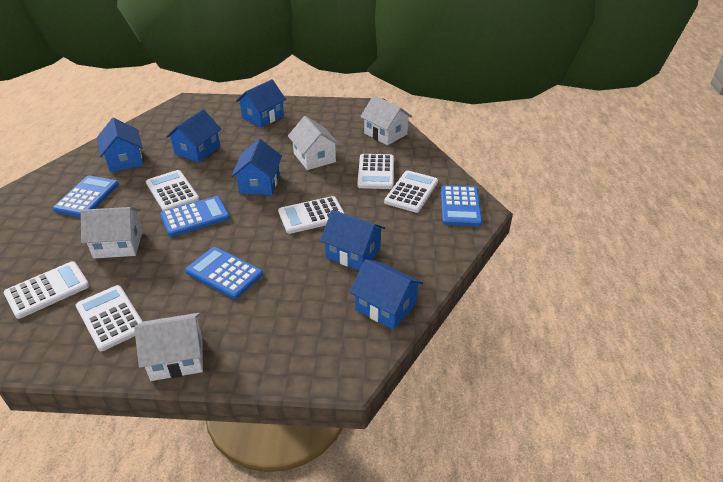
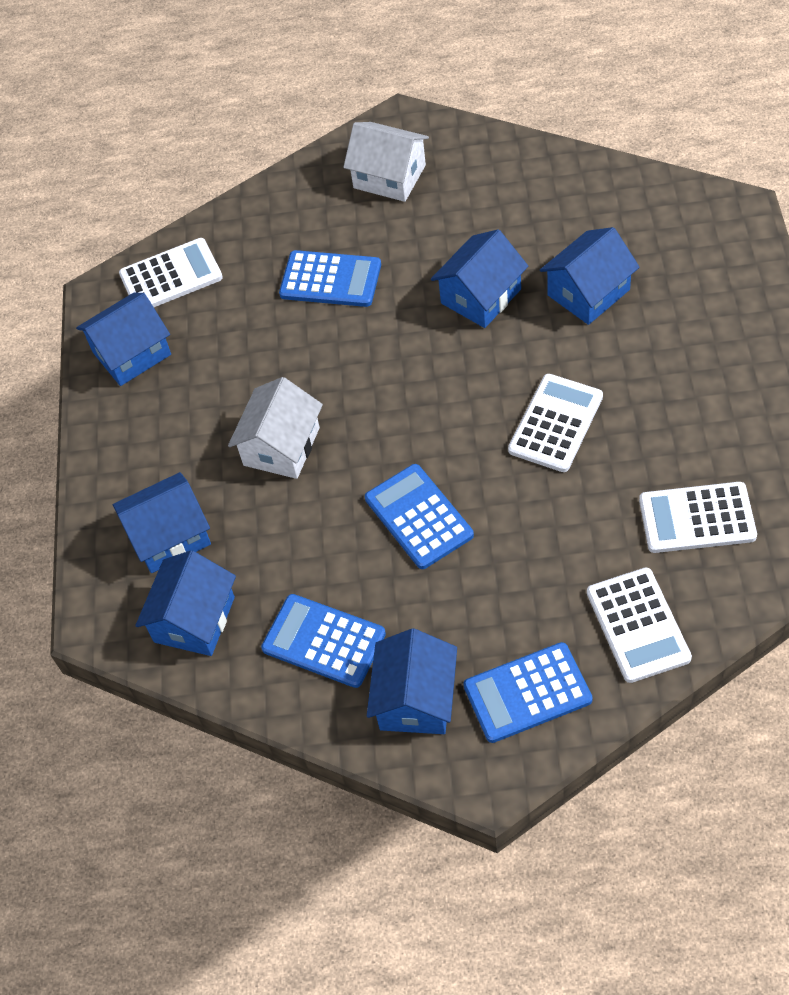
white calculator: 6 -> 4
white house: 4 -> 2

